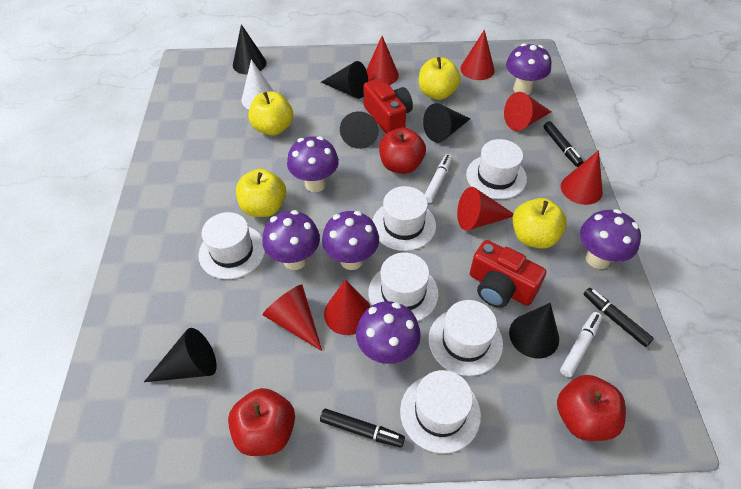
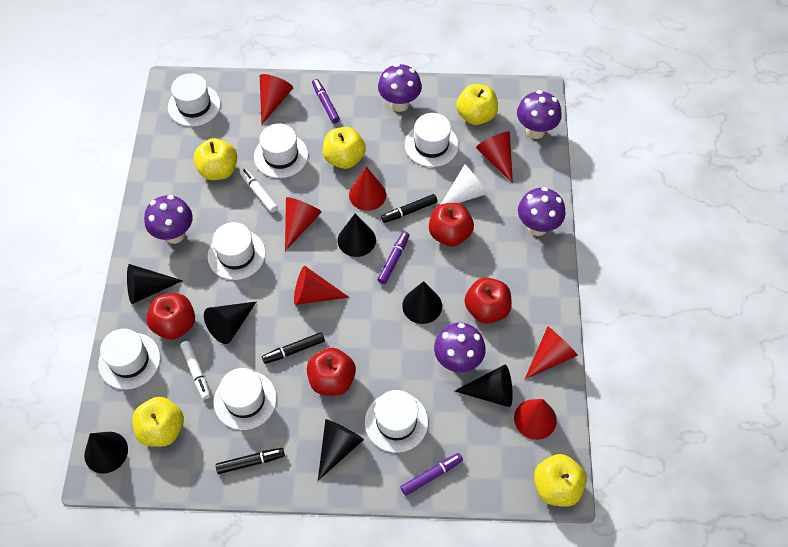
black cone: 6 -> 7
purple marker: 0 -> 3
purple mushroom: 6 -> 5
red apple: 3 -> 4
red camera: 2 -> 0
white hat: 6 -> 7
yellow apple: 4 -> 5

